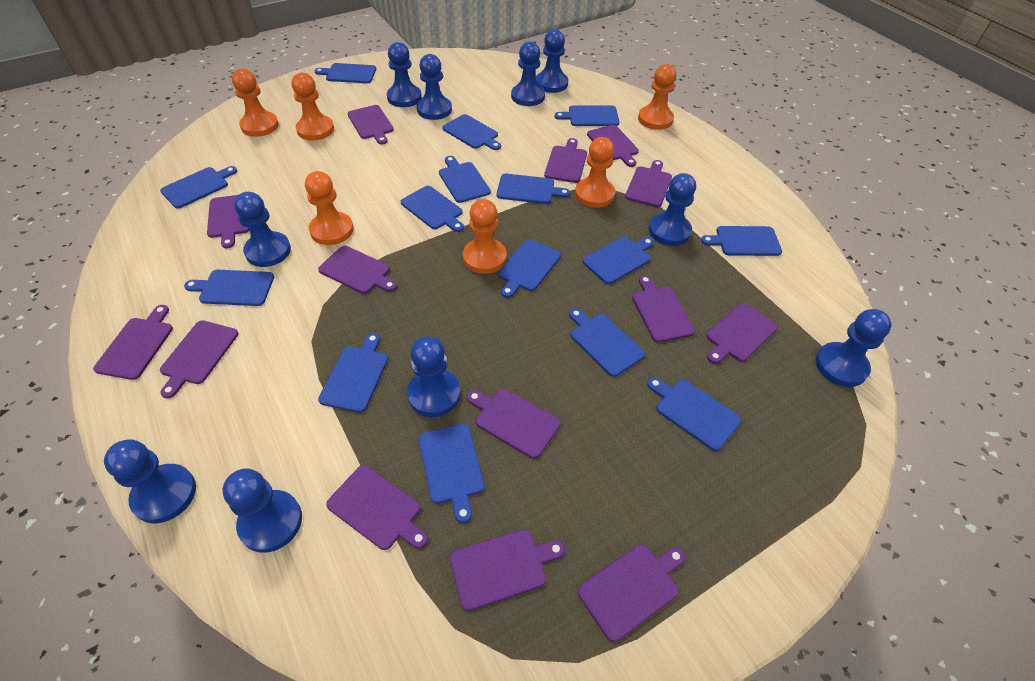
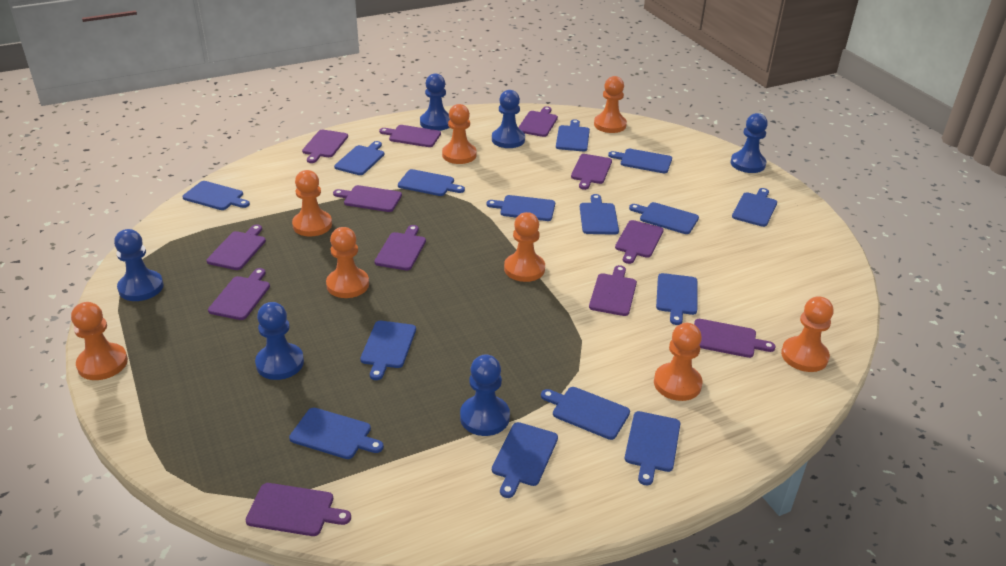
blue pawn: 10 -> 6
orange pawn: 6 -> 8
purple cutting board: 14 -> 12

